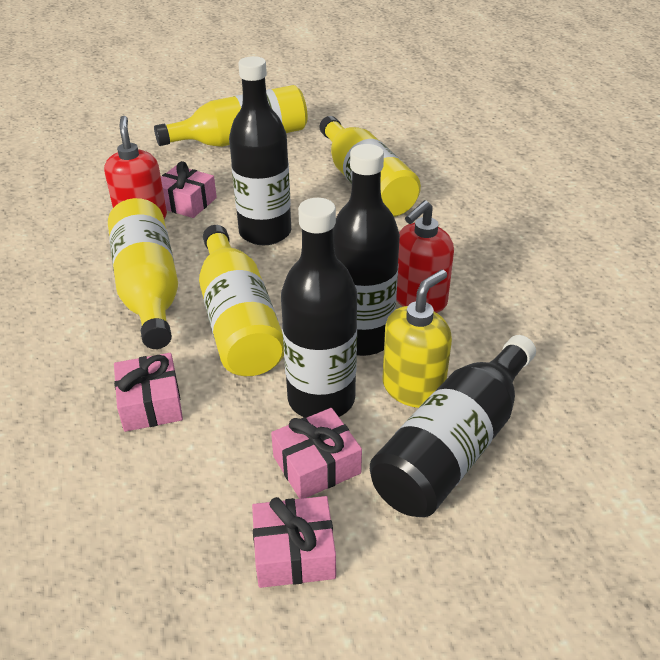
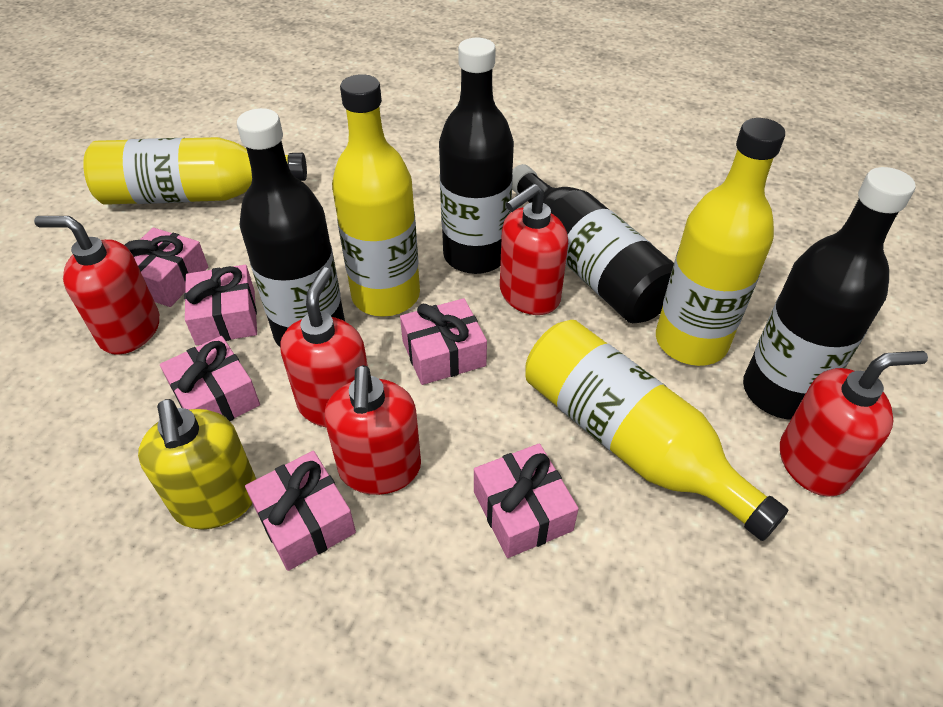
pink gift: 4 -> 6
red soap dispenser: 2 -> 5

